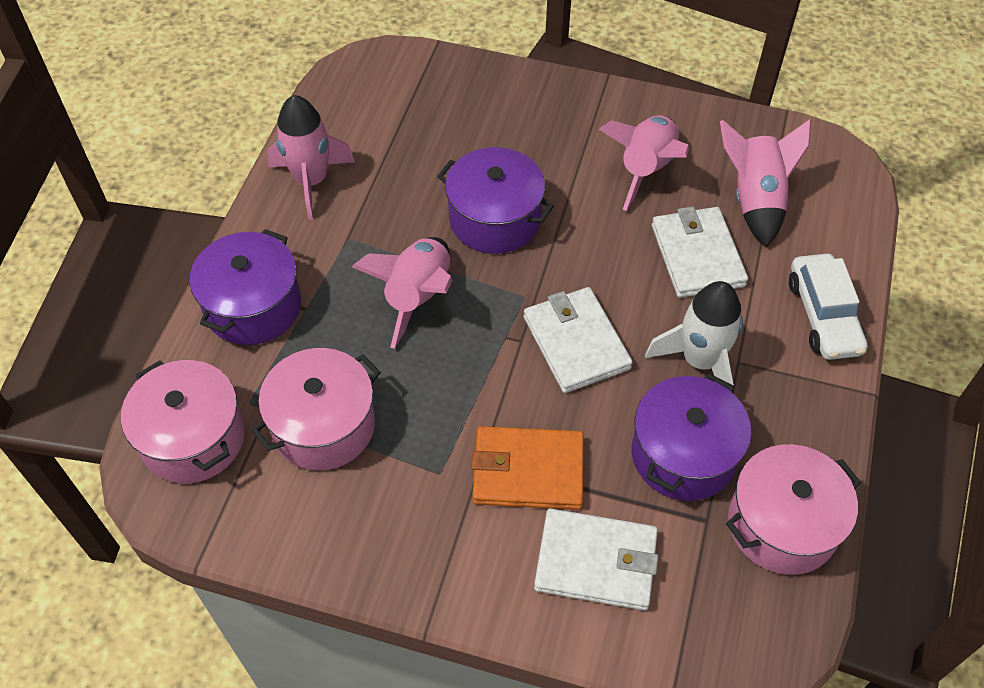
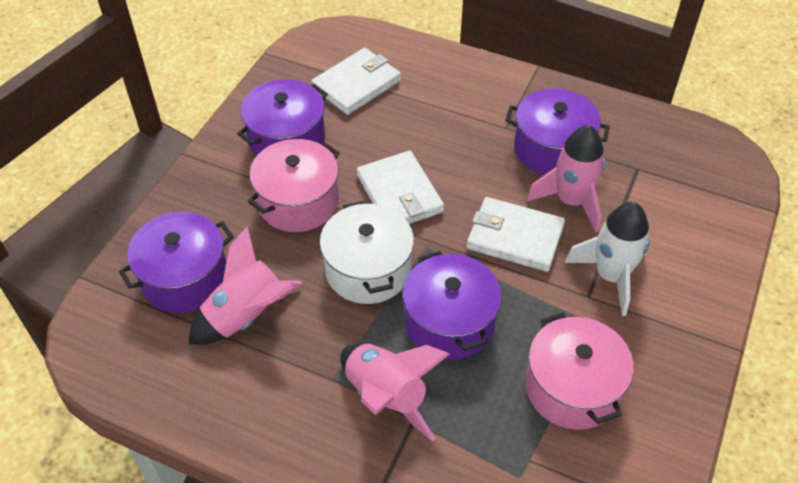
orange wallet: 1 -> 0
pink pot: 3 -> 2
pink rocket: 4 -> 3
purple pot: 3 -> 4
white car: 1 -> 0
white pot: 0 -> 1

